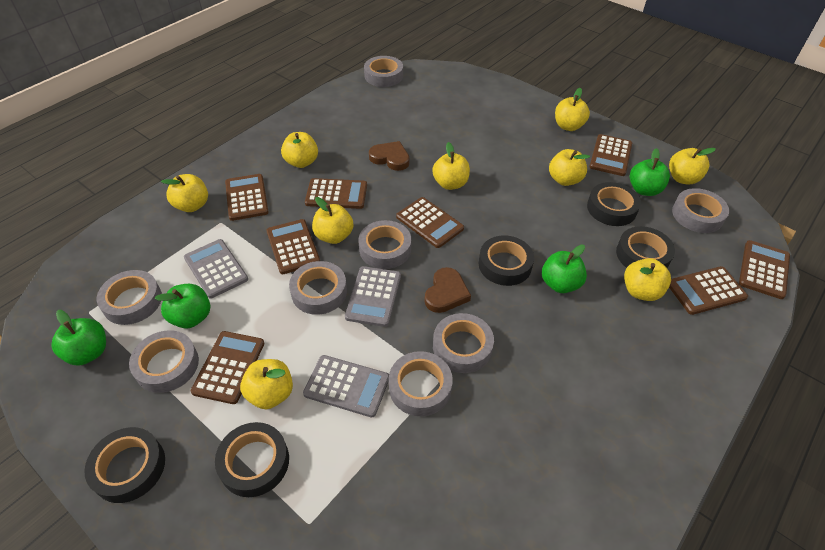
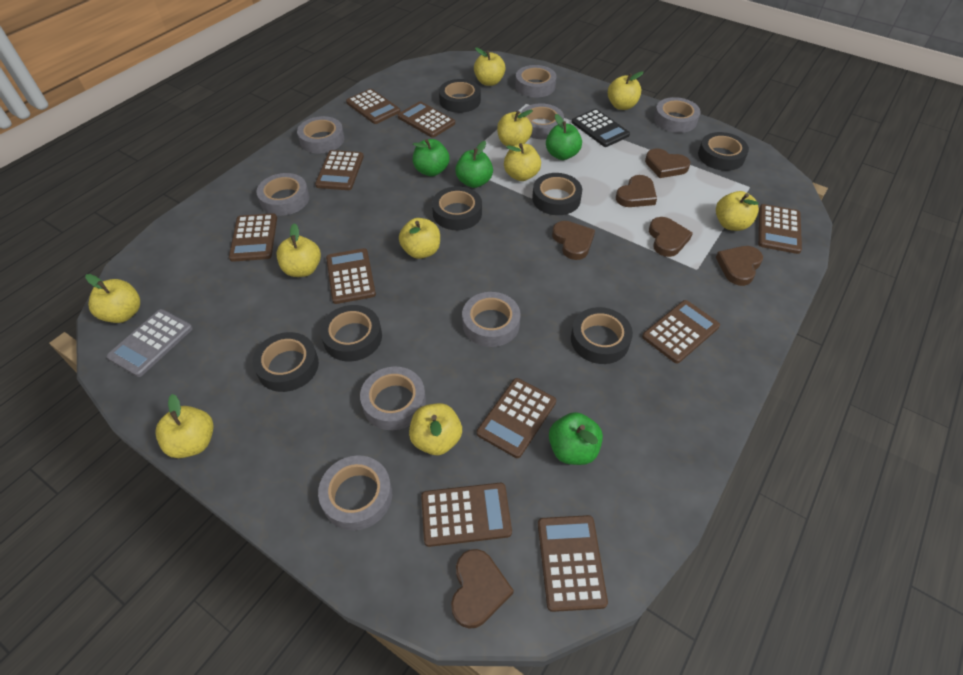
black calculator: 0 -> 1
black tape: 5 -> 7
brown calculator: 8 -> 10
brown heart: 2 -> 6
grey calculator: 3 -> 1
yellow apple: 9 -> 10

